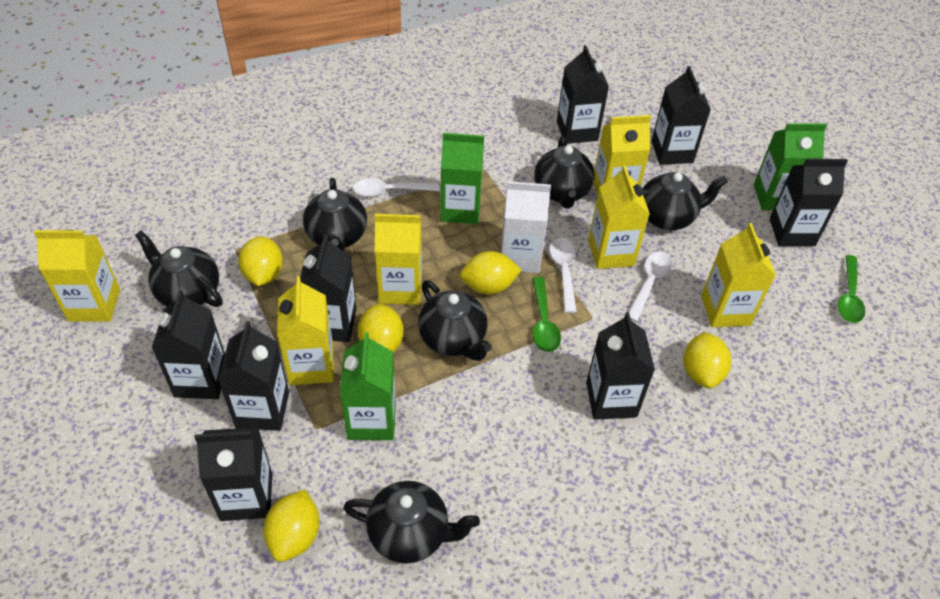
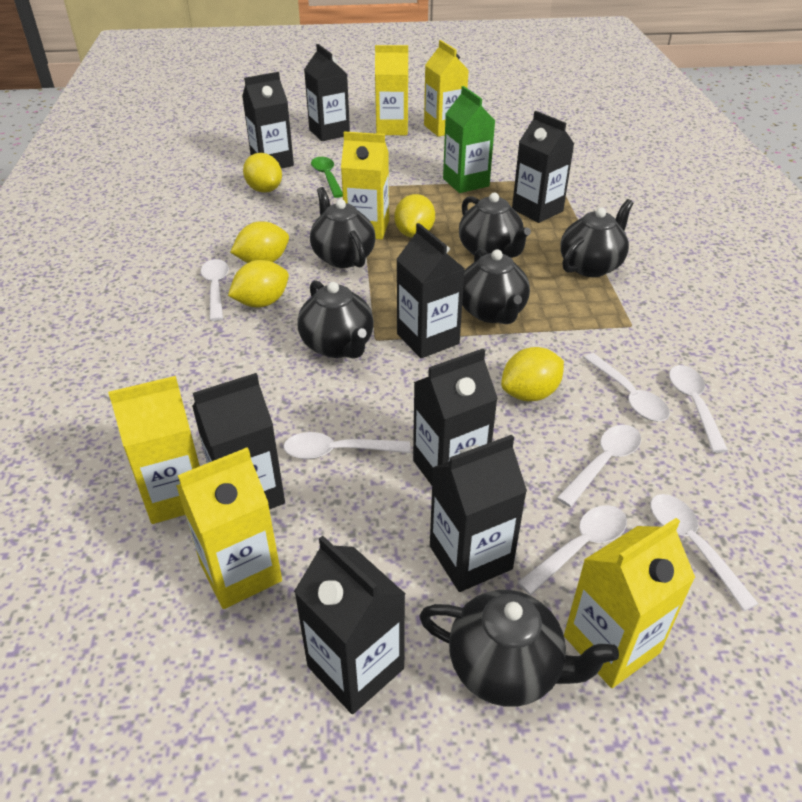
green carton: 3 -> 1
green spoon: 2 -> 1
white carton: 1 -> 0
white spoon: 3 -> 7

